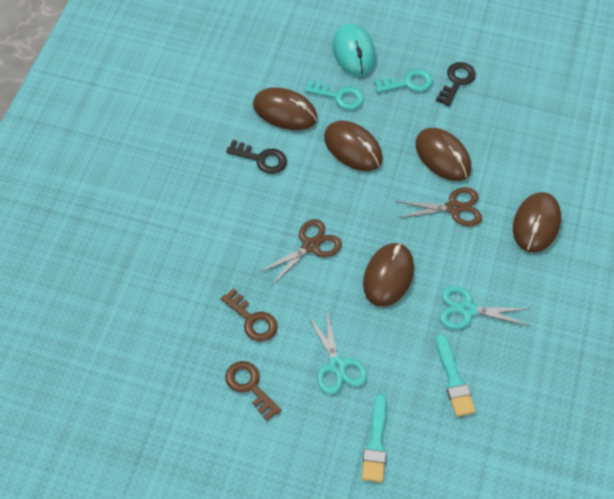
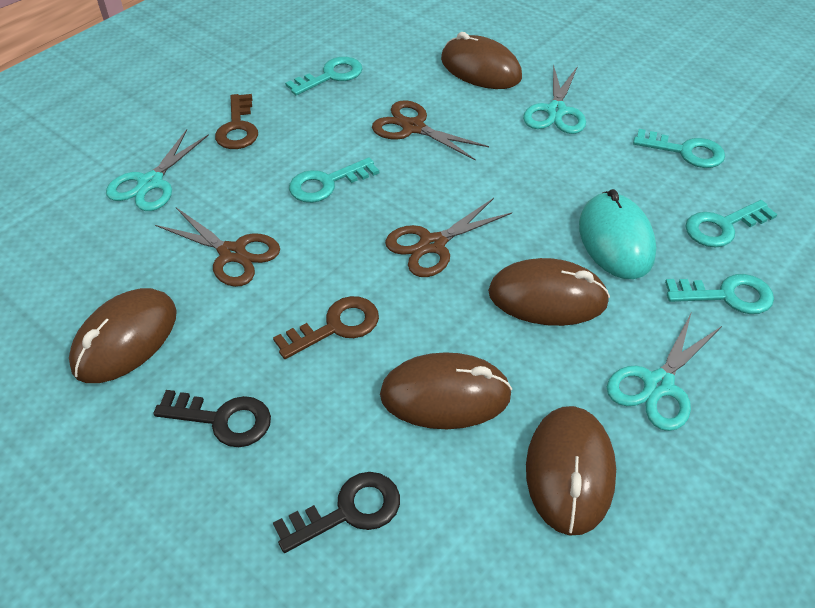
brown scissors: 2 -> 3
turquoise brush: 2 -> 0
turquoise key: 2 -> 5
turquoise scissors: 2 -> 3

